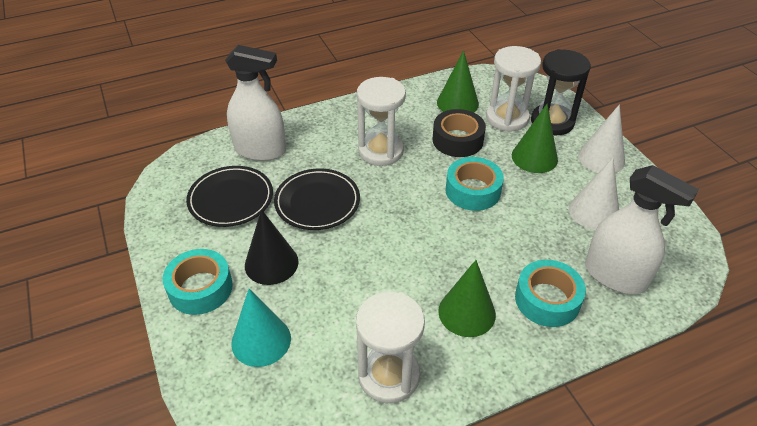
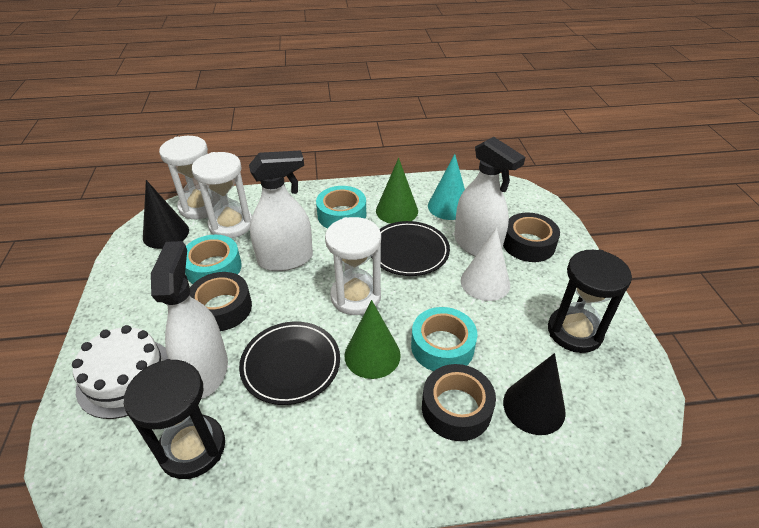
black cone: 1 -> 2
black hourglass: 1 -> 2
black tape: 1 -> 3
green cone: 3 -> 2
white cake: 0 -> 1
white cone: 2 -> 1
white spray bottle: 2 -> 3

